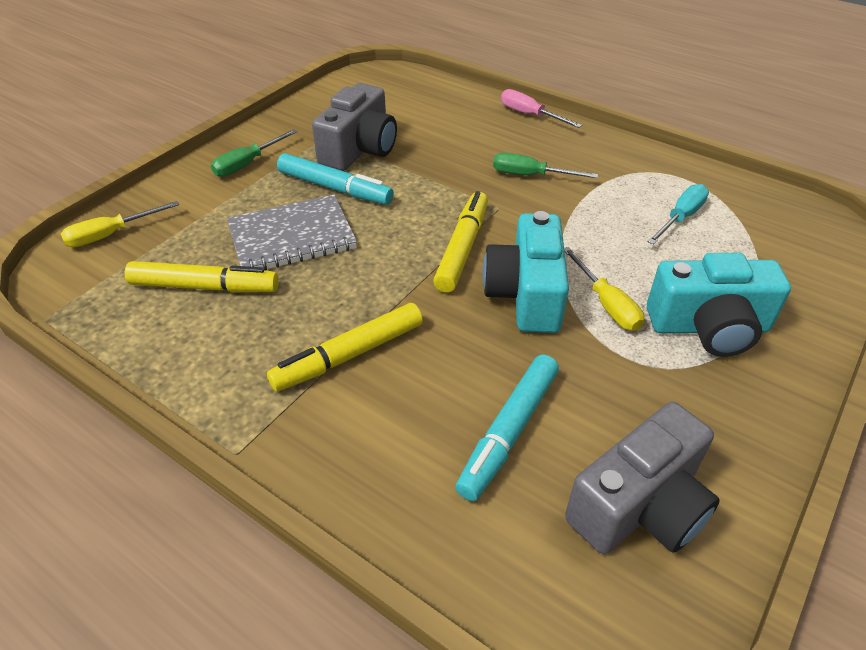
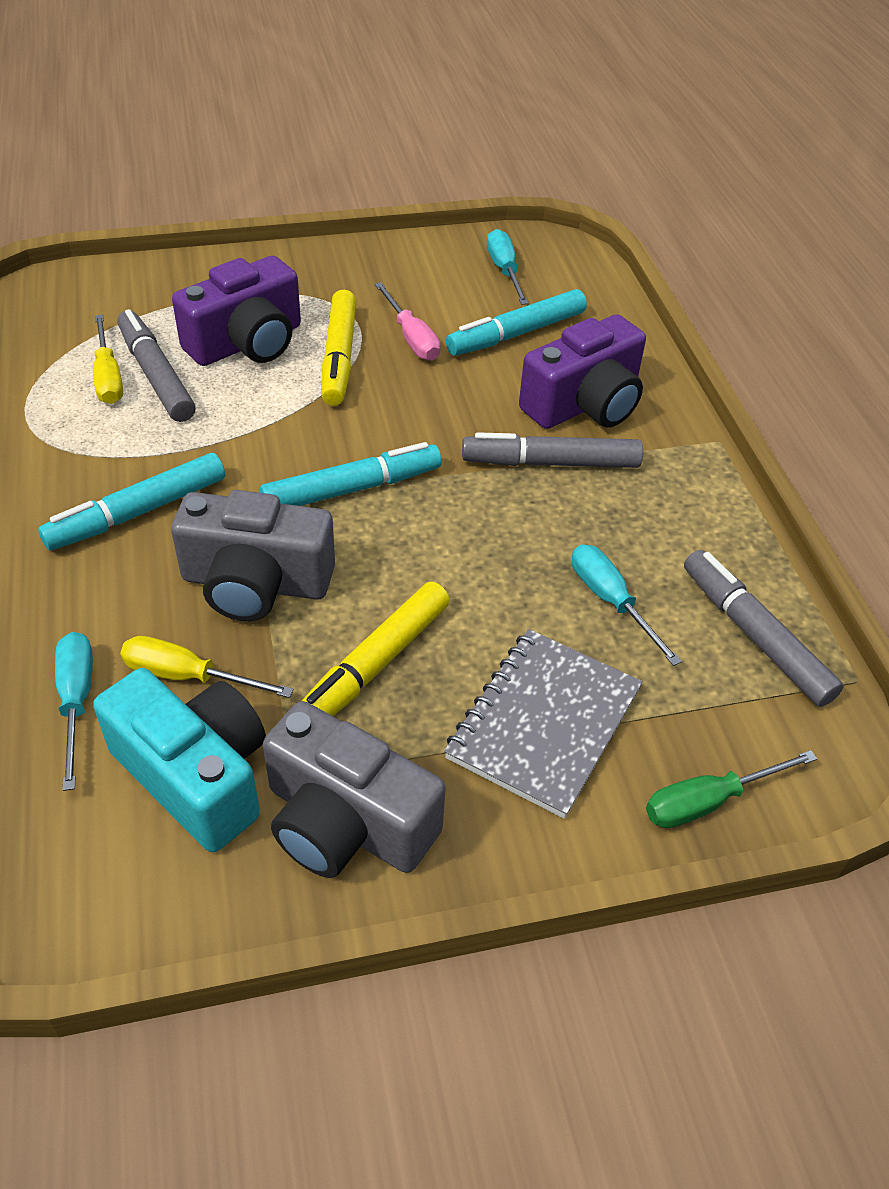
green screwdriver: 2 -> 1
grey marker: 0 -> 3
purple camera: 0 -> 2
turquoise camera: 2 -> 1
turquoise marker: 2 -> 3
turquoise screwdriver: 1 -> 3
yellow marker: 3 -> 2

